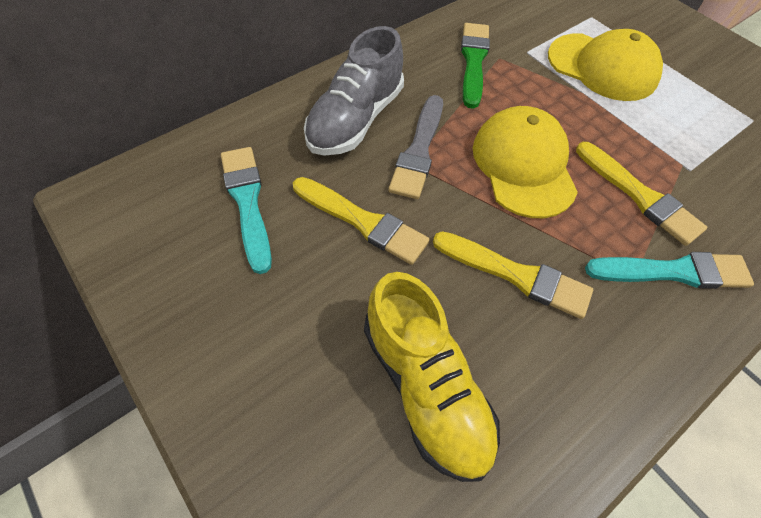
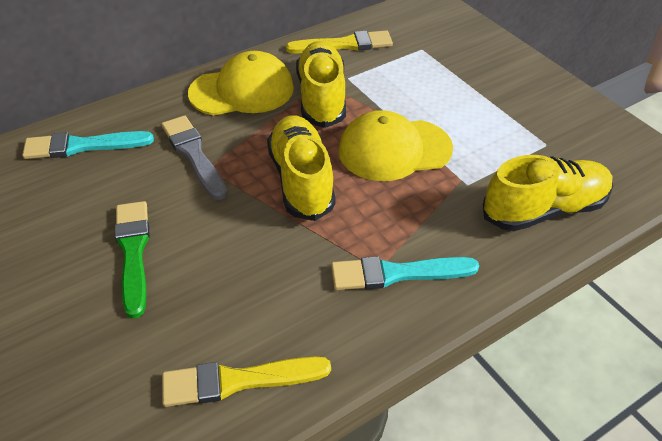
grey shoe: 1 -> 0
yellow brush: 3 -> 2
yellow shoe: 1 -> 3

